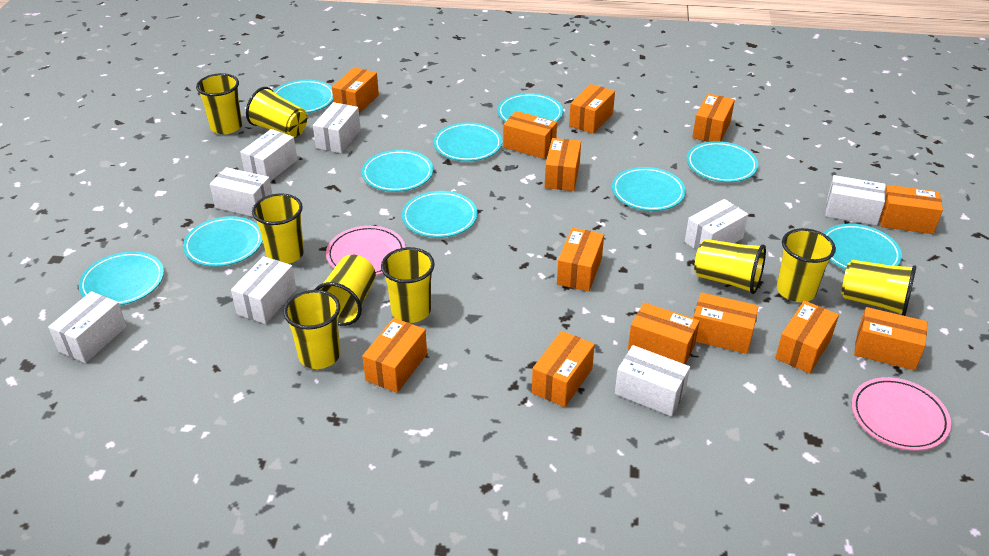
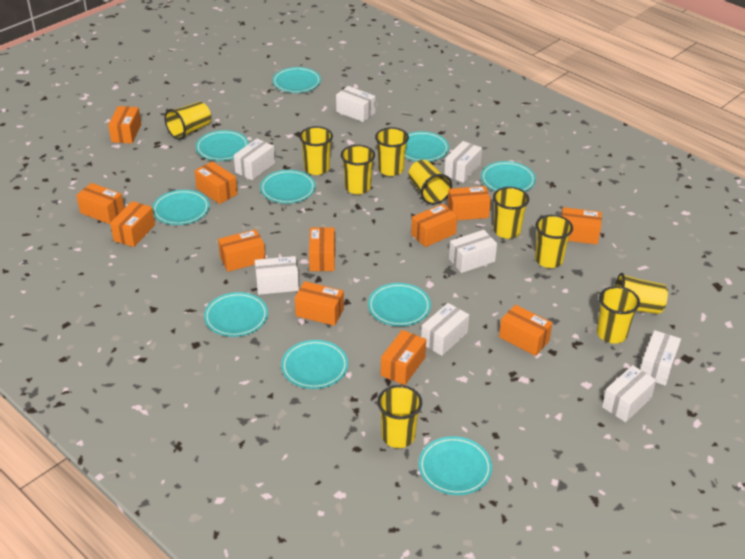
orange box: 13 -> 12
pink plate: 2 -> 0
yellow cup: 9 -> 10

